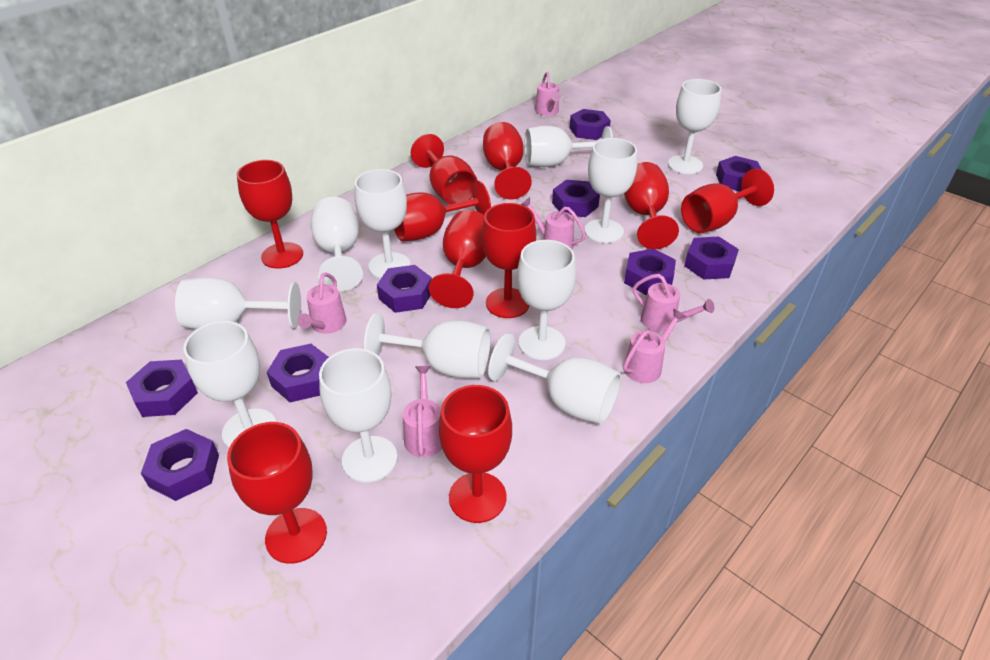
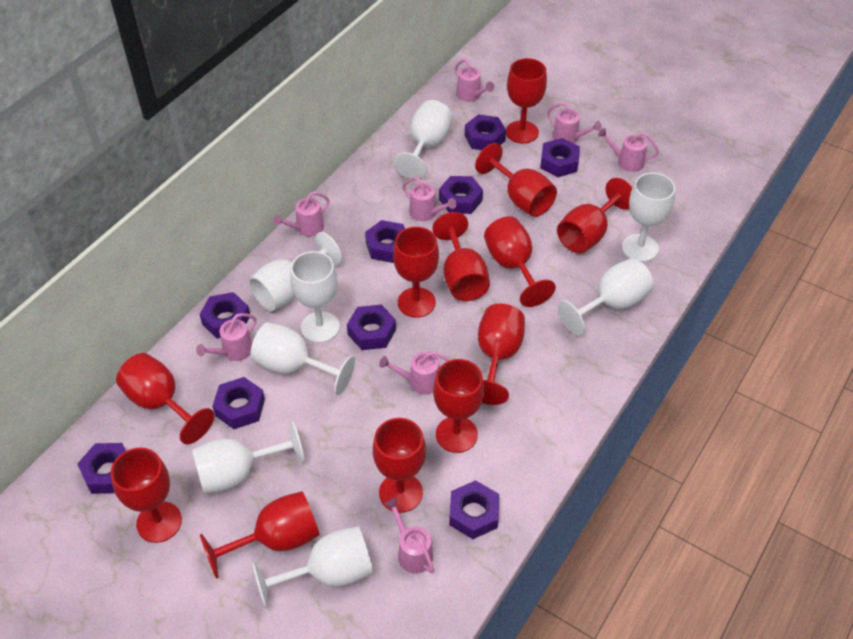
pink watering can: 6 -> 8
red goblet: 10 -> 12
white goblet: 11 -> 8

